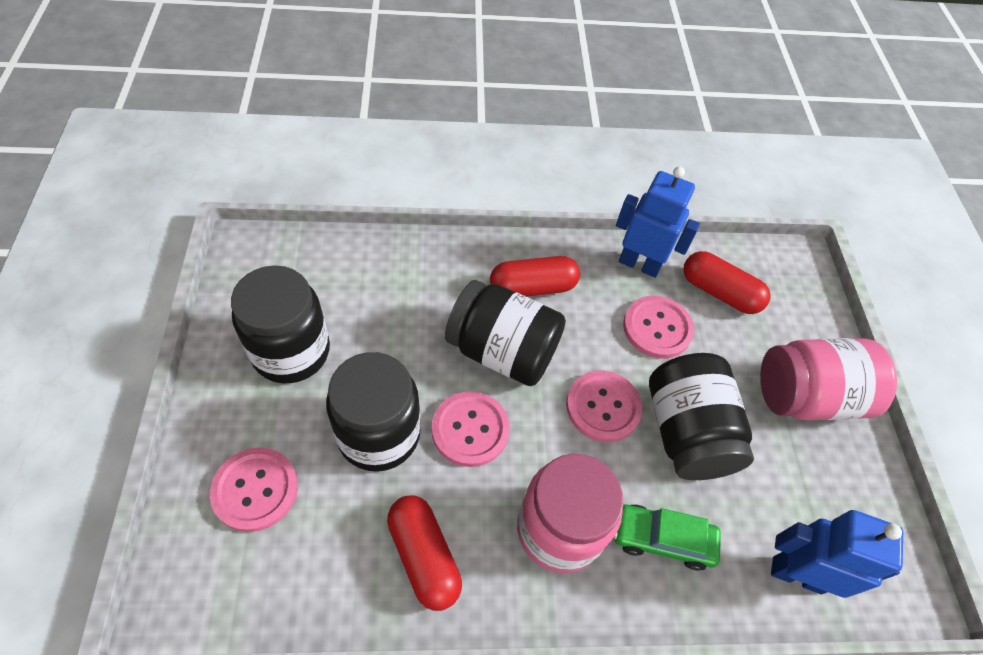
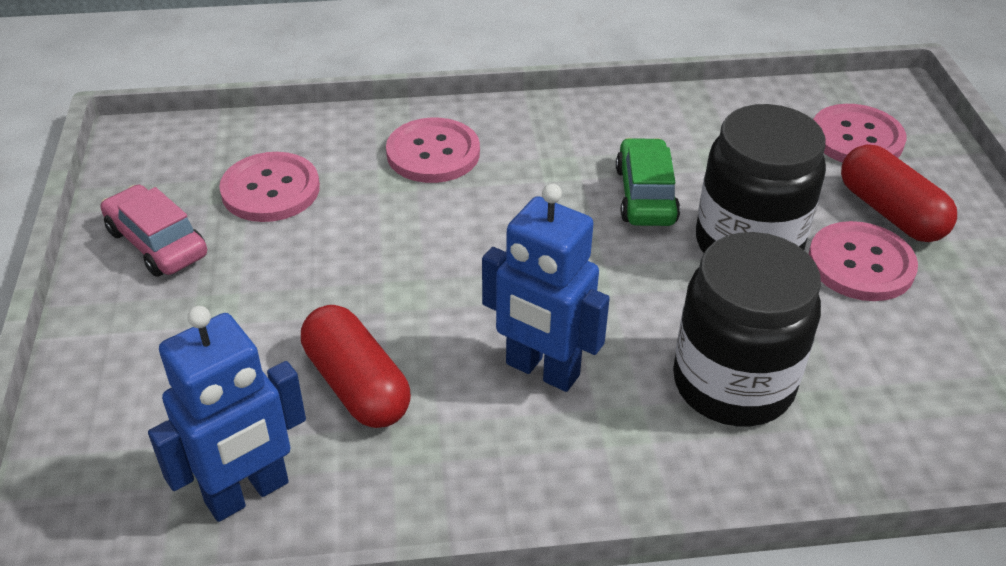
black jar: 4 -> 2
pink car: 0 -> 1
pink jar: 2 -> 0
red capsule: 3 -> 2

